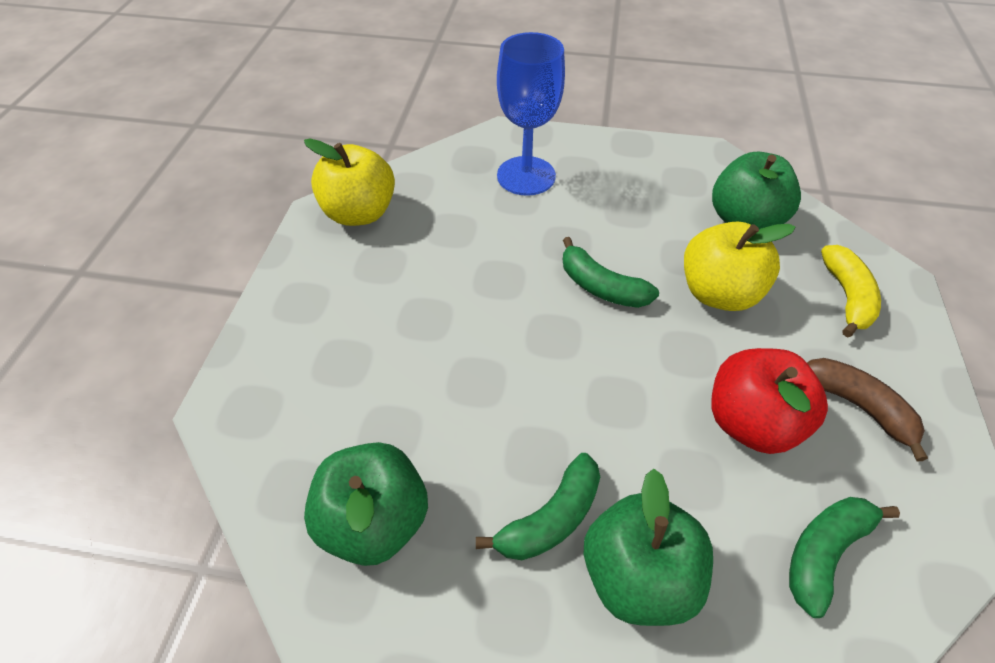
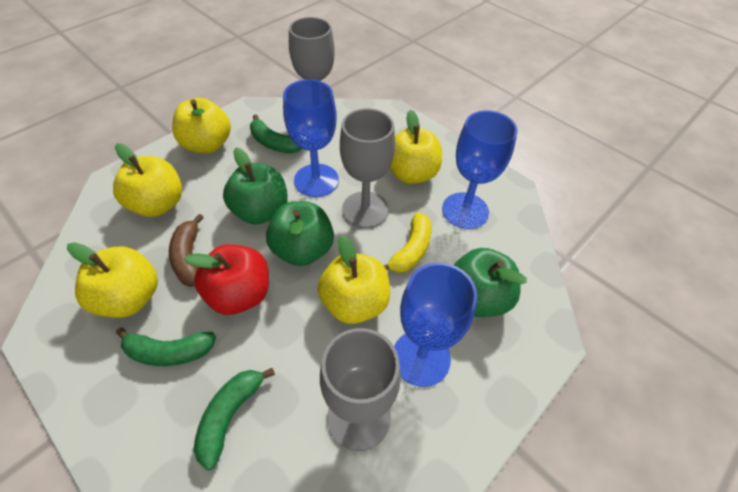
blue goblet: 1 -> 3
grey goblet: 0 -> 3
yellow apple: 2 -> 5

